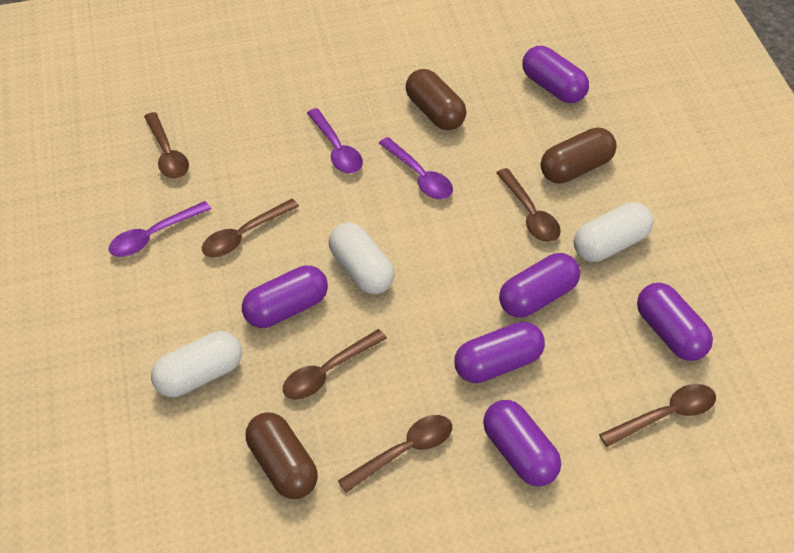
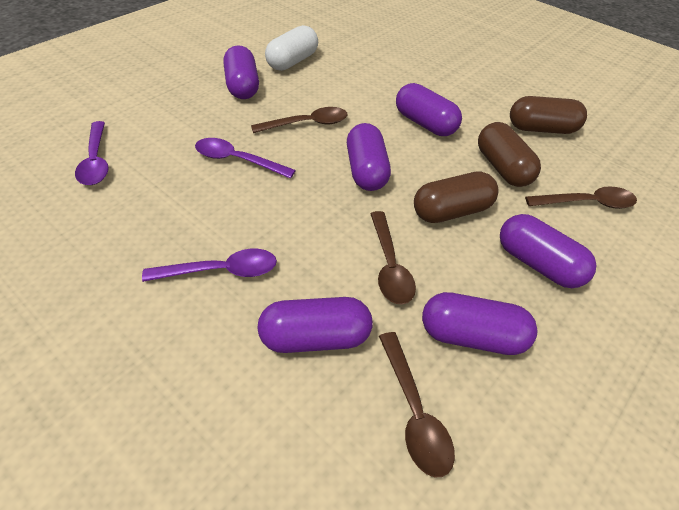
brown spoon: 6 -> 4
white capsule: 3 -> 1

